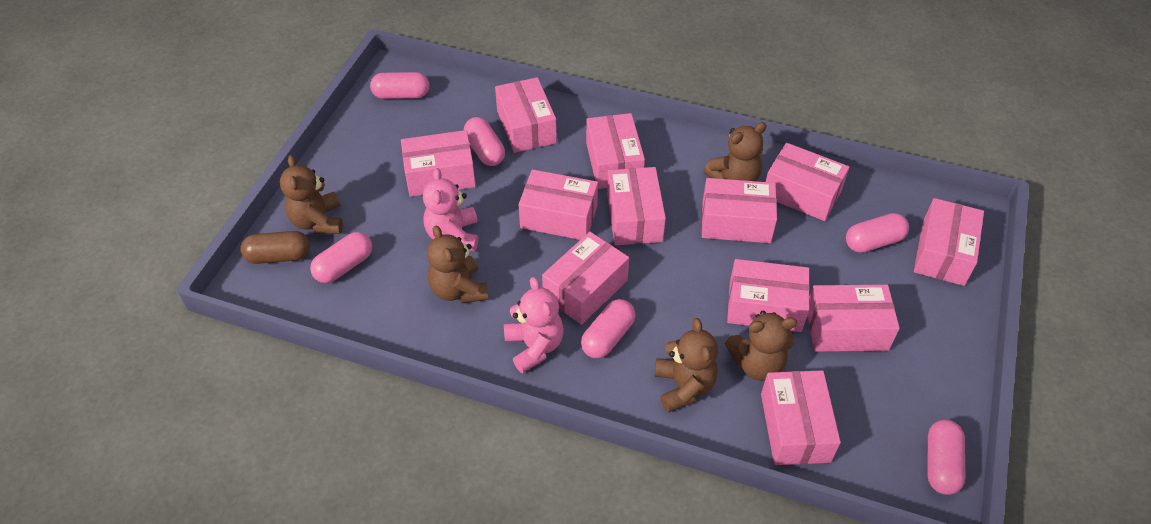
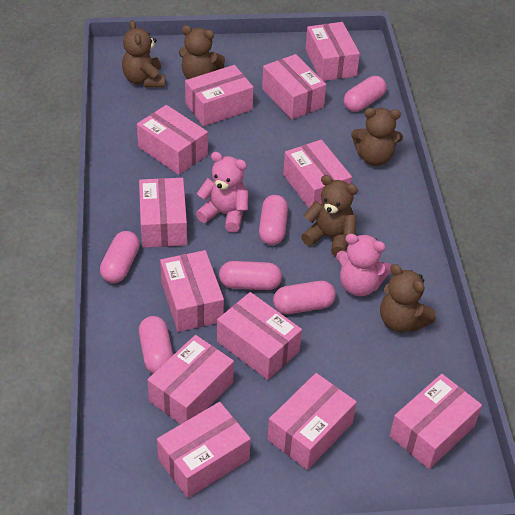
brown capsule: 1 -> 0

